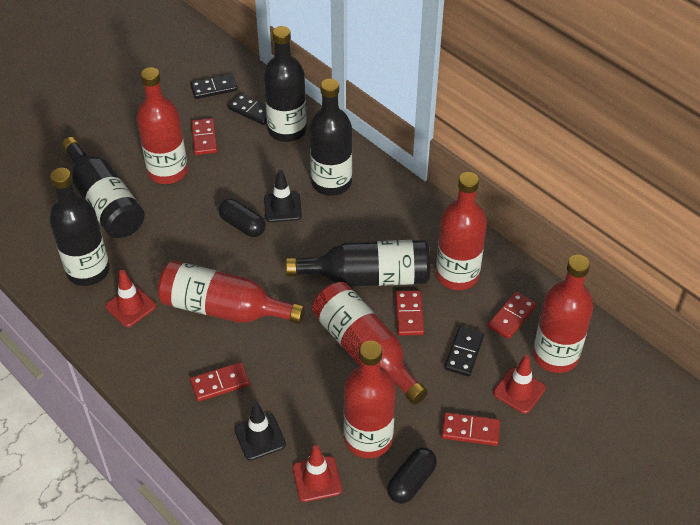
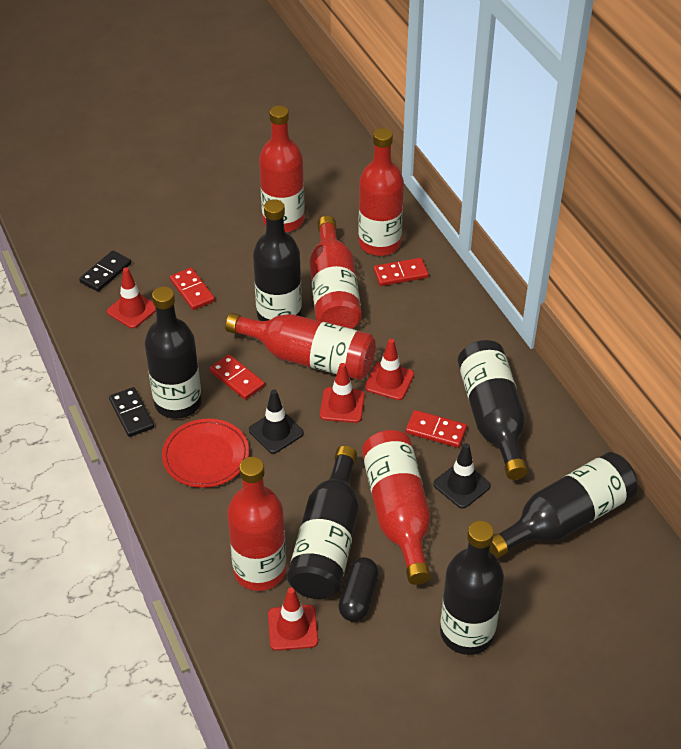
black bottle: 5 -> 6
black capsule: 2 -> 1
black domino: 3 -> 2
red domino: 5 -> 4
red plate: 0 -> 1
red traffic cone: 3 -> 4

